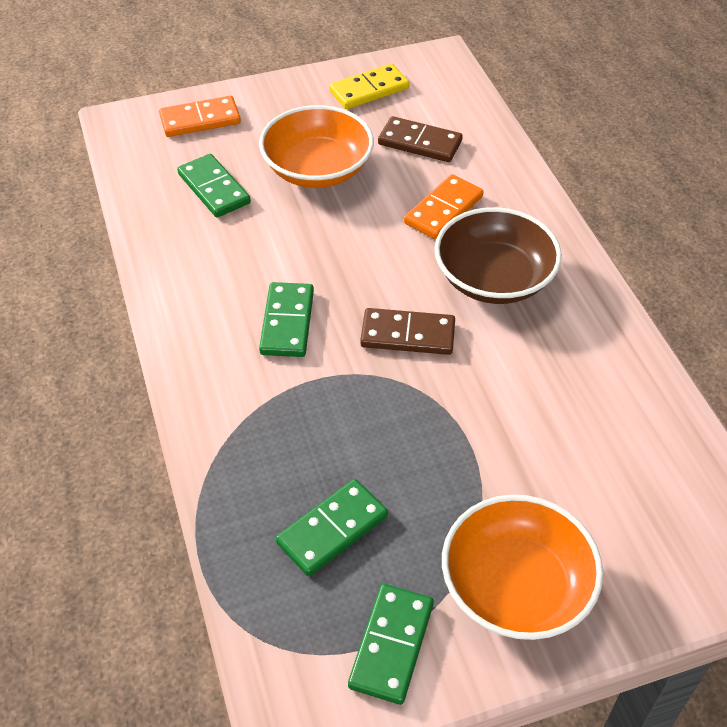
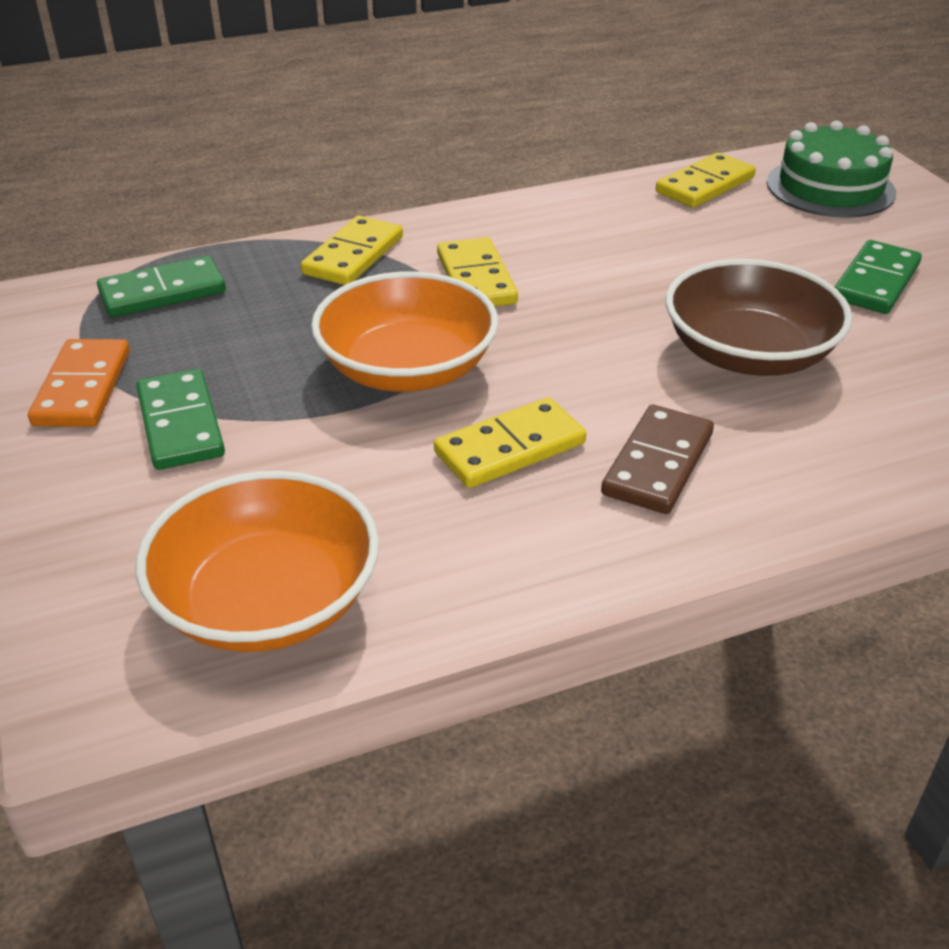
brown domino: 2 -> 1
green cake: 0 -> 1
green domino: 4 -> 3
orange domino: 2 -> 1
yellow domino: 1 -> 4

